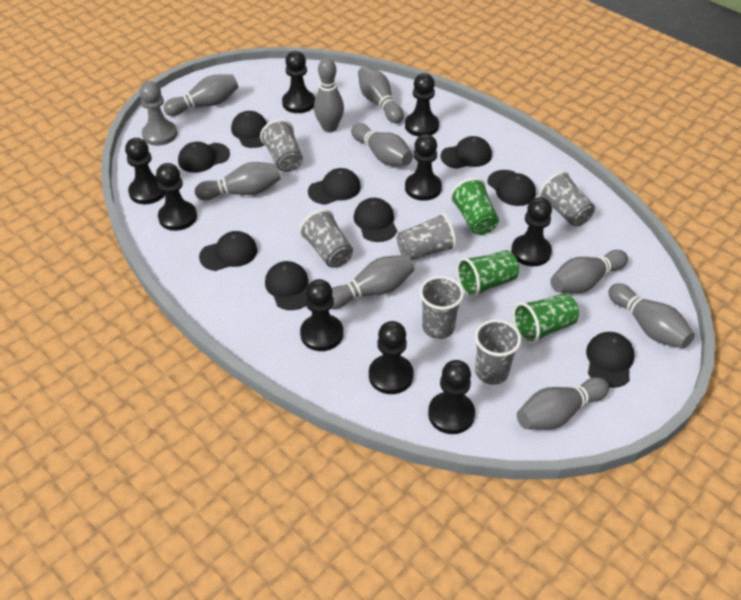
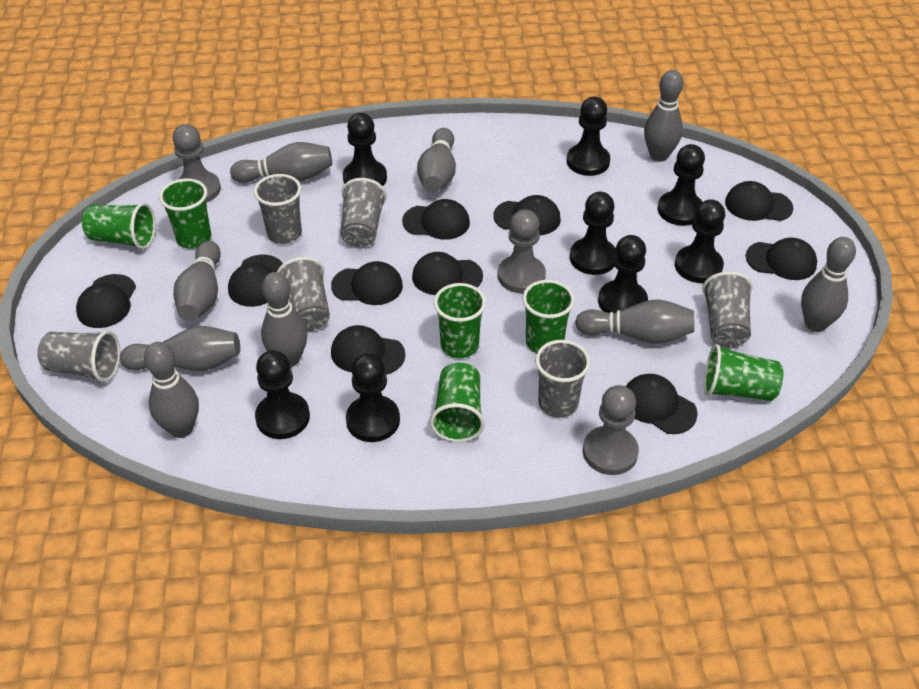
black cap: 9 -> 10
black pawn: 9 -> 8
green cup: 3 -> 6
grey pawn: 1 -> 3

